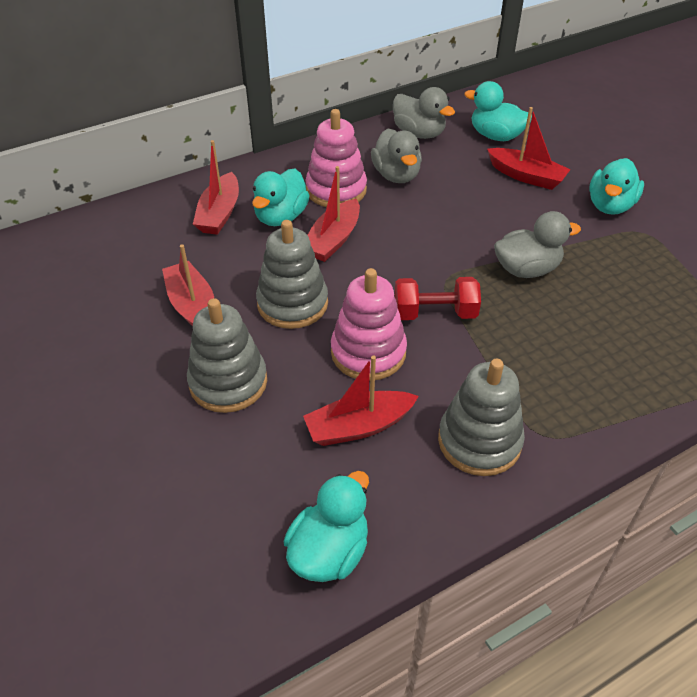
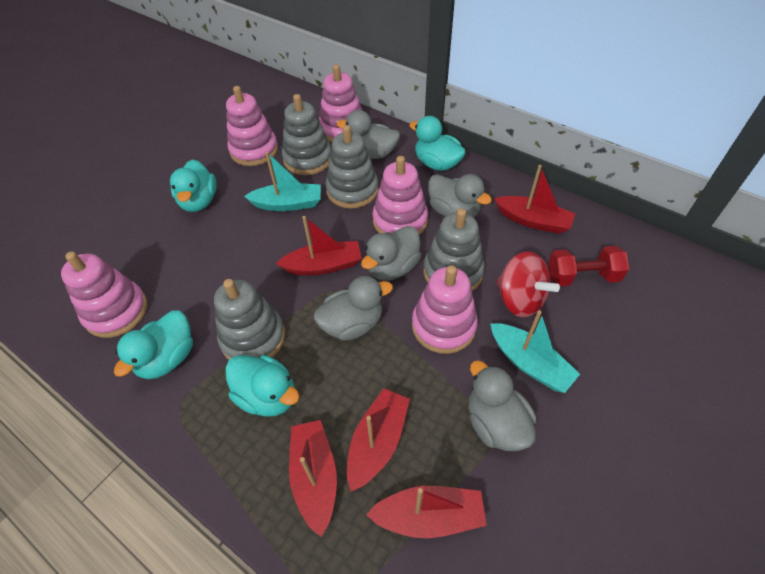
grey duck: 3 -> 5
grey stacking toy: 3 -> 4
pink stacking toy: 2 -> 5
red spinning top: 0 -> 1
turquoise boat: 0 -> 2

